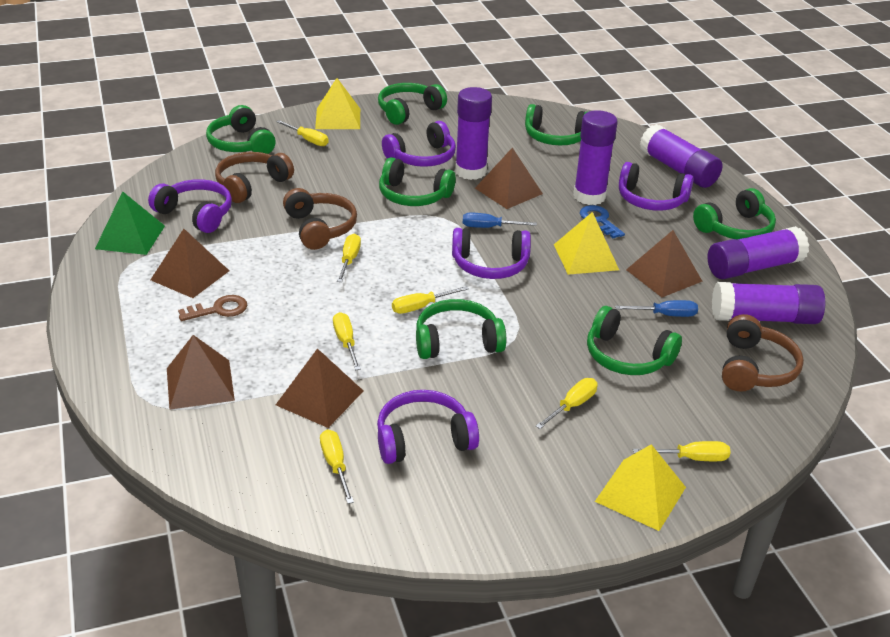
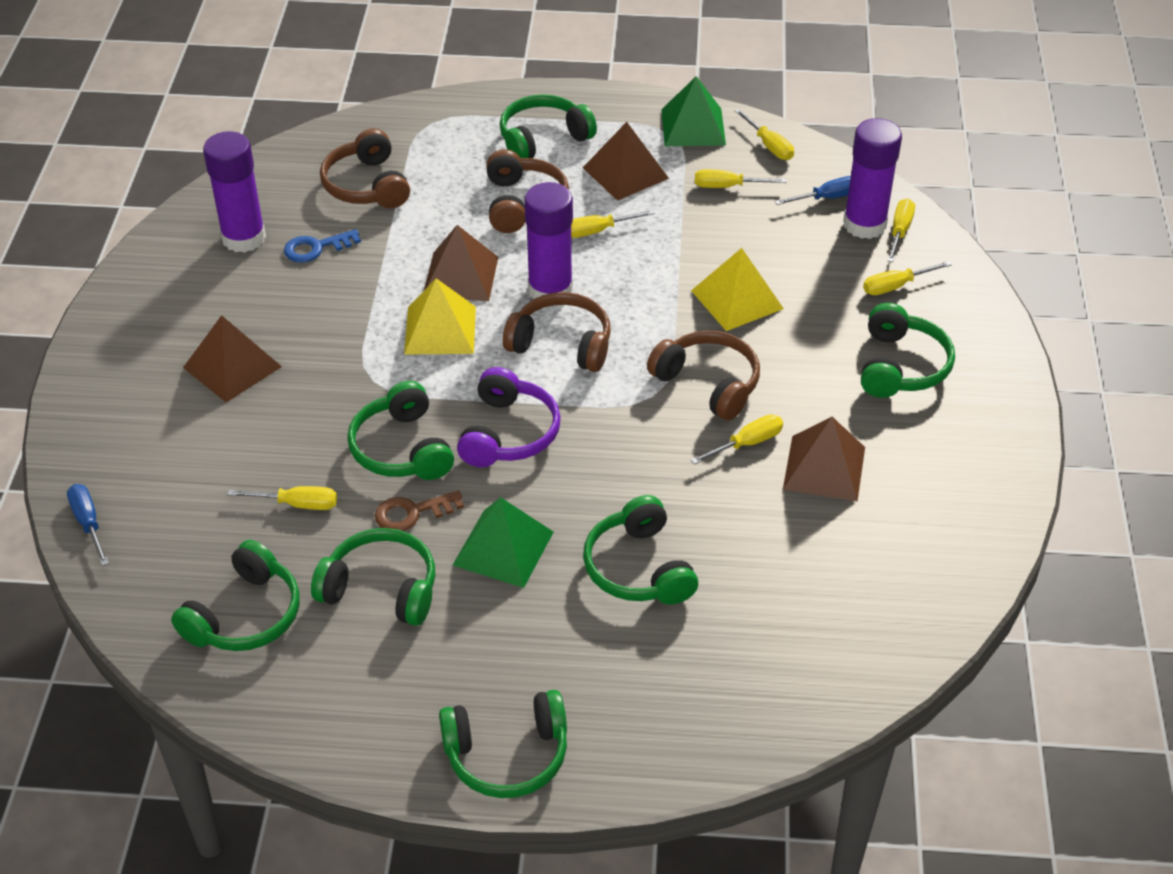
brown headphones: 3 -> 4
brown pyramid: 5 -> 4
green pyramid: 1 -> 2
purple glue stick: 5 -> 3
purple headphones: 5 -> 1
yellow pyramid: 3 -> 2

